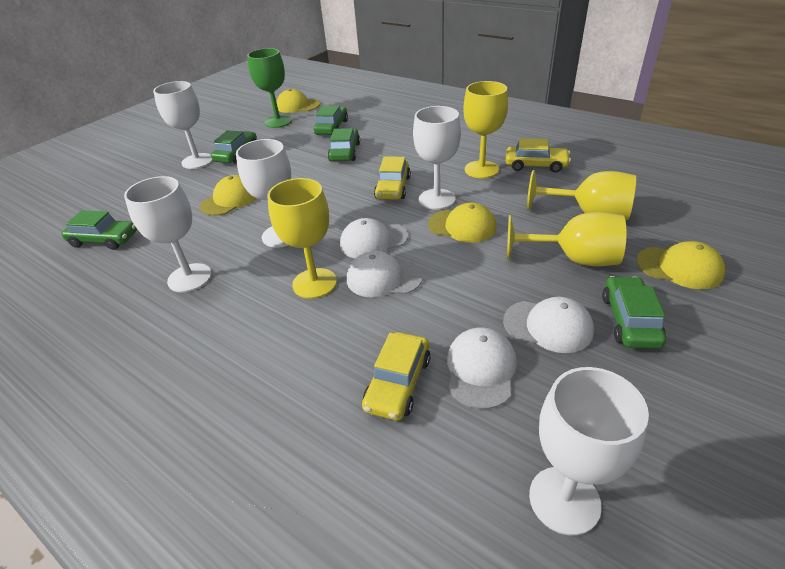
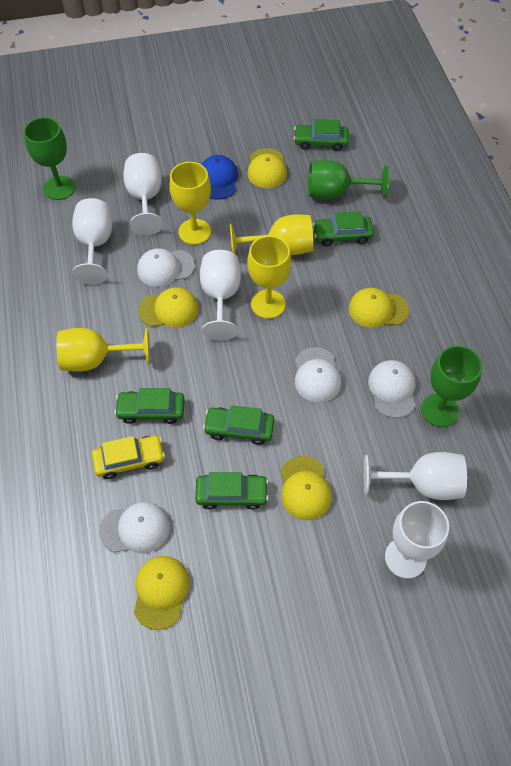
blue cap: 0 -> 1
green goblet: 1 -> 3
yellow cap: 4 -> 5
yellow car: 3 -> 1

